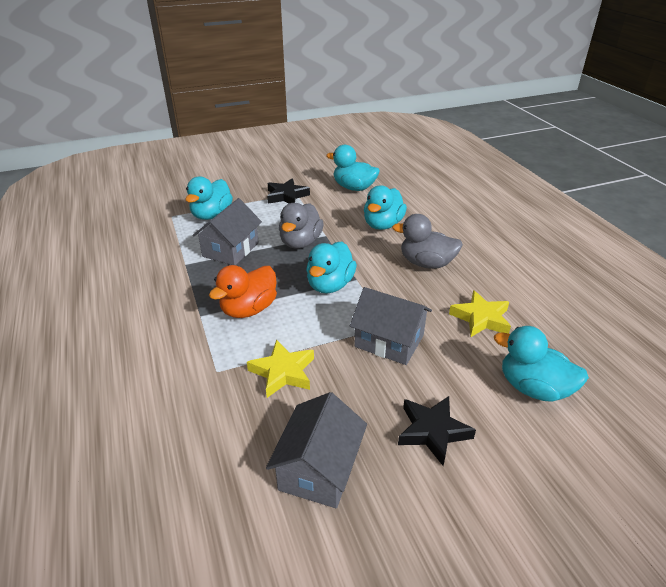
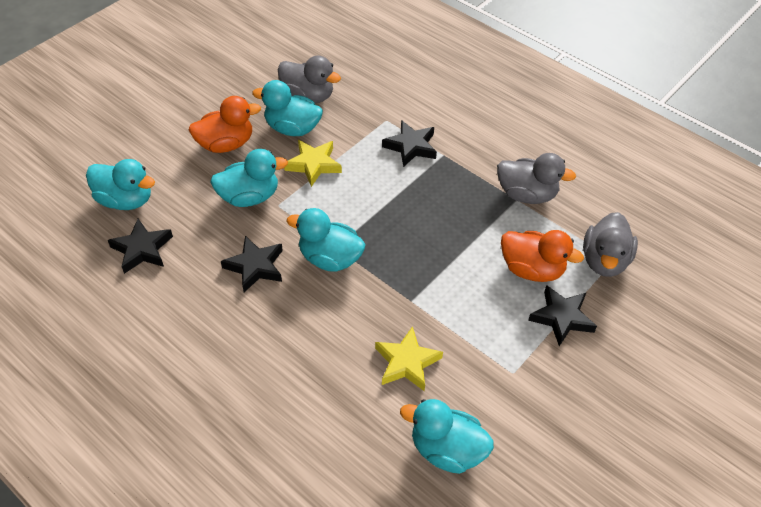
black star: 2 -> 4
grey duck: 2 -> 3
grey house: 3 -> 0
orange duck: 1 -> 2

